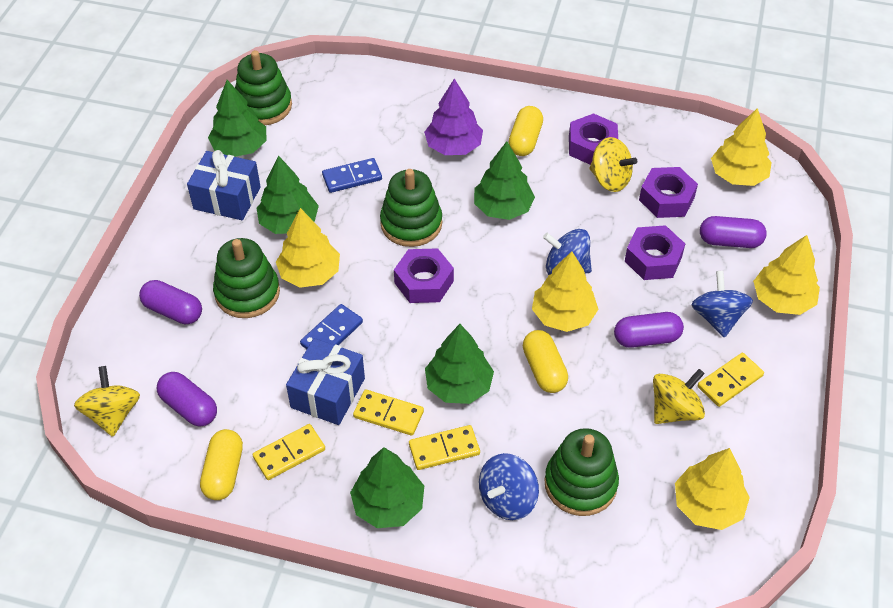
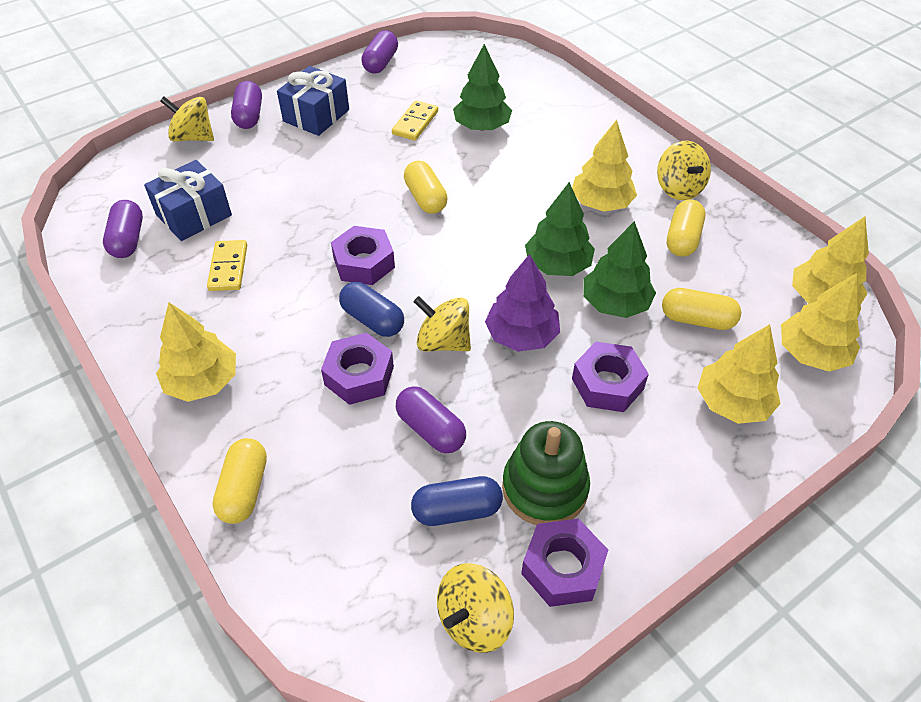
blue capsule: 0 -> 2
blue domino: 2 -> 0
blue spinning top: 3 -> 0
green stacking toy: 4 -> 1
green tree: 5 -> 3
yellow capsule: 3 -> 4
yellow domino: 4 -> 2
yellow spinning top: 3 -> 4

